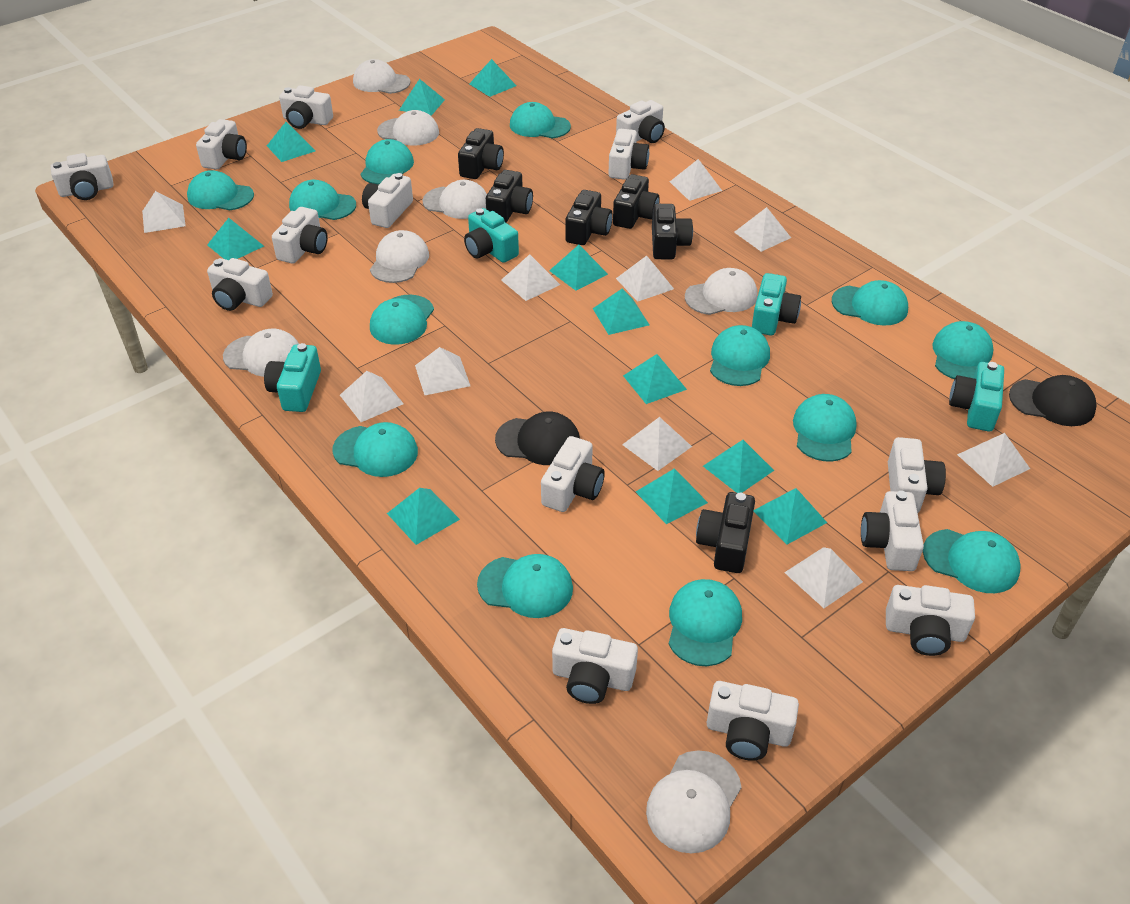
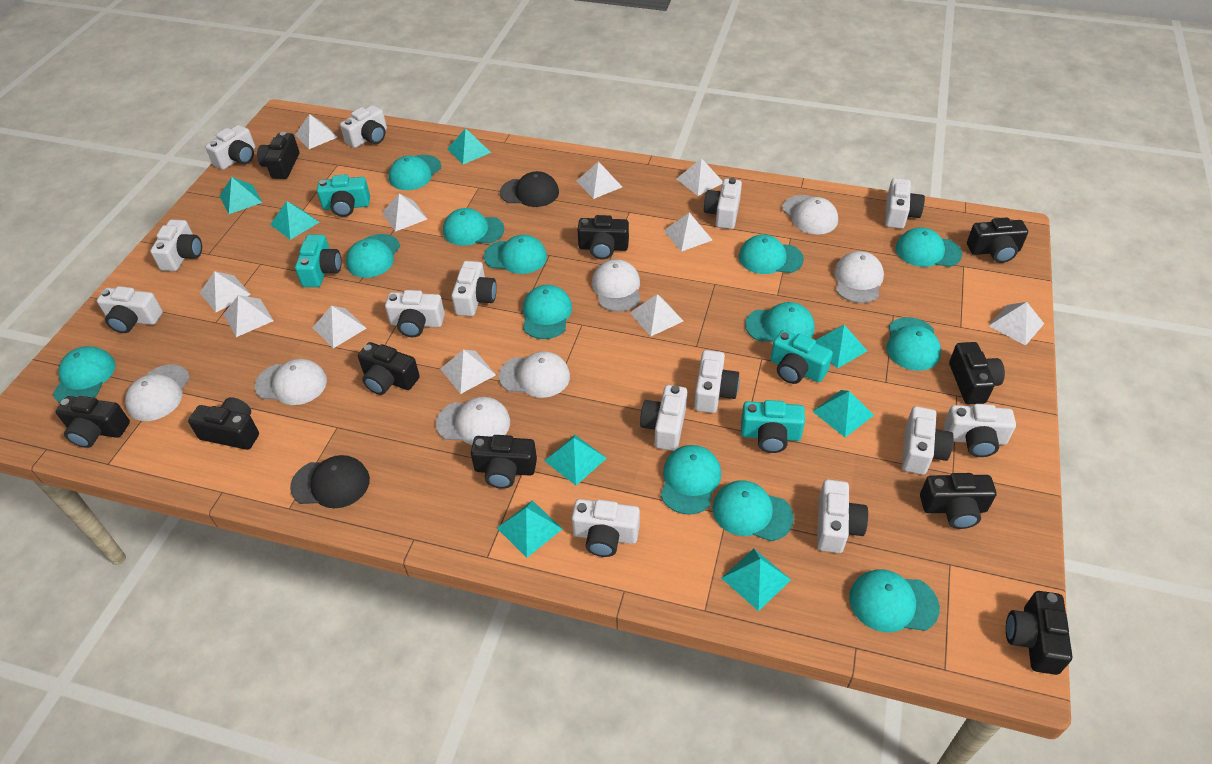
black camera: 6 -> 10
turquoise pyramid: 11 -> 8
white pyramid: 10 -> 11

